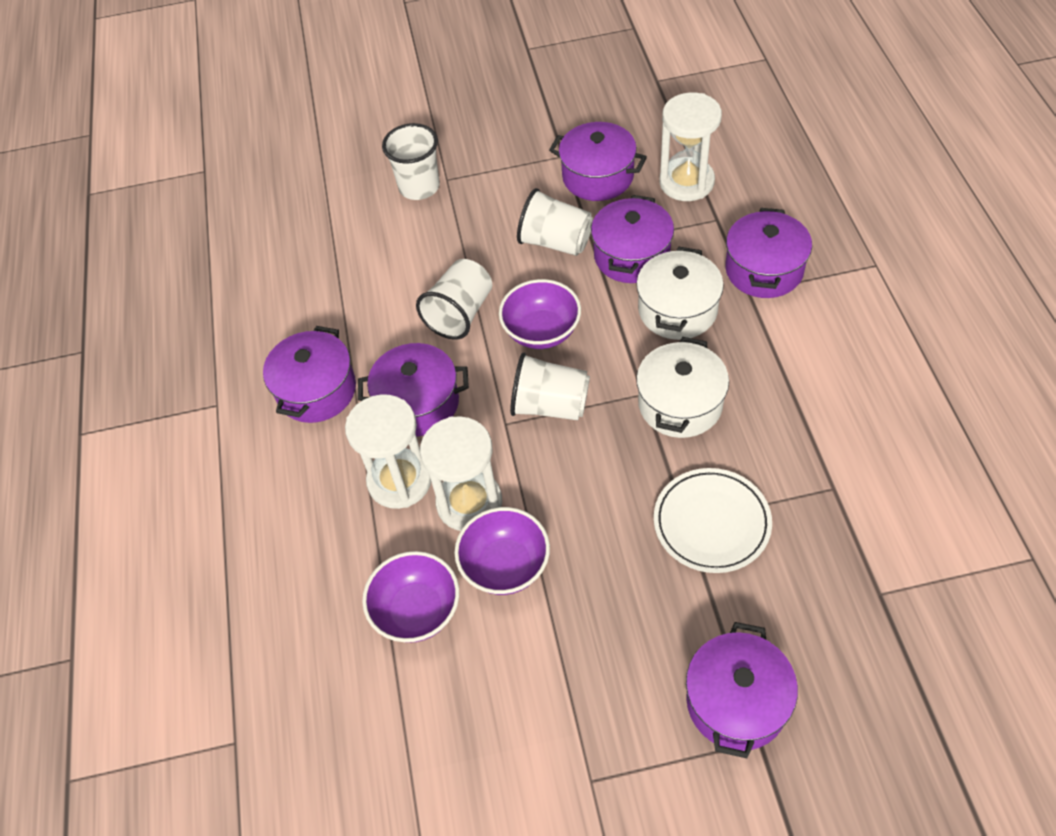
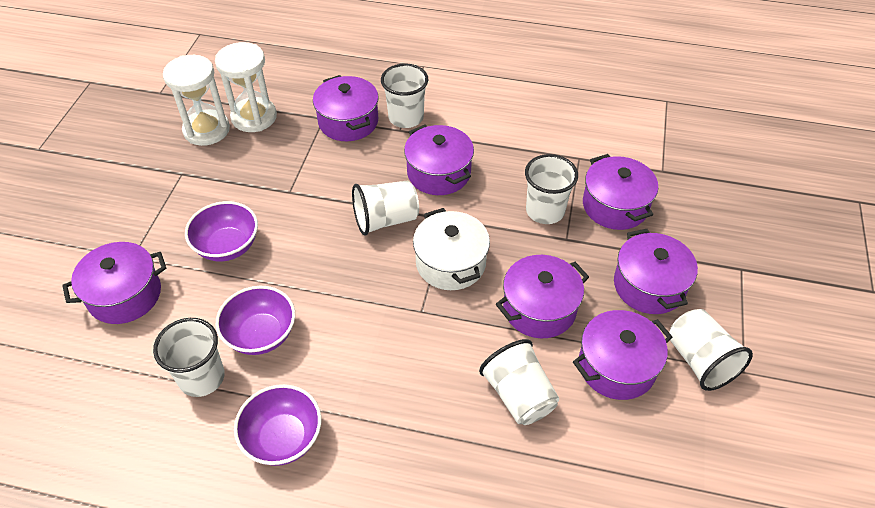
purple pot: 6 -> 7
white cup: 4 -> 6
white hourglass: 3 -> 2
white plate: 1 -> 0
white pot: 2 -> 1

